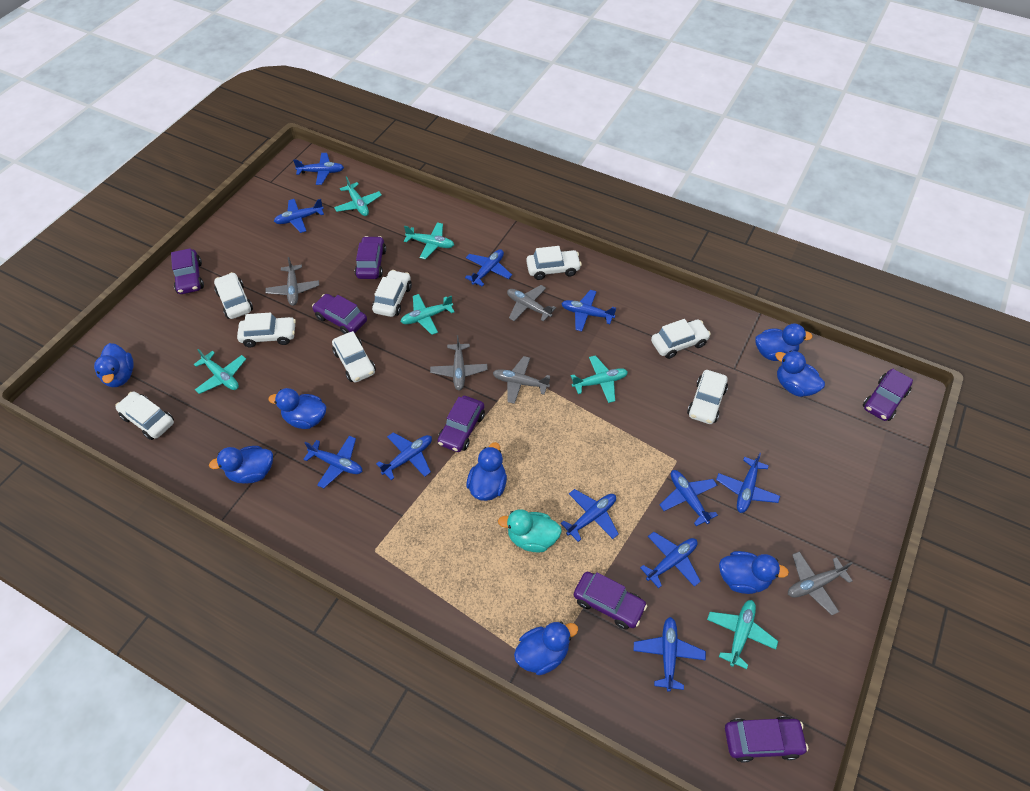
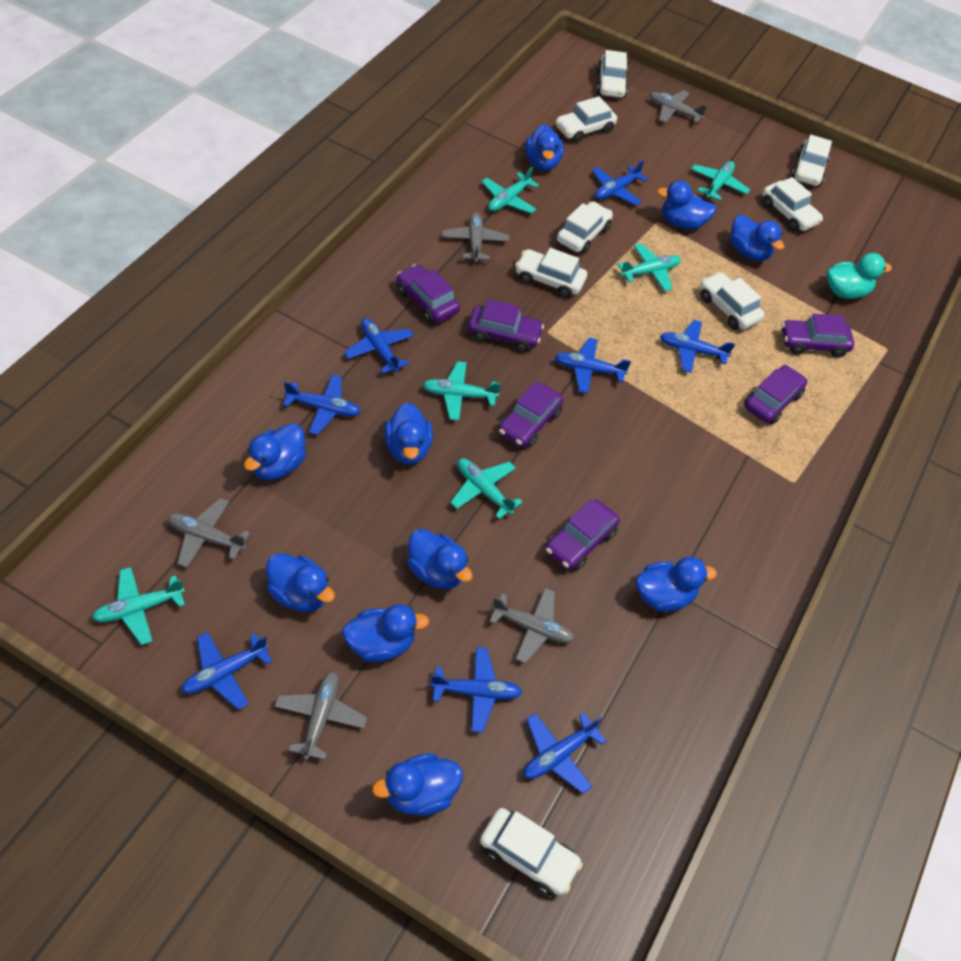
blue duck: 8 -> 10
blue plane: 11 -> 8
purple car: 7 -> 6

